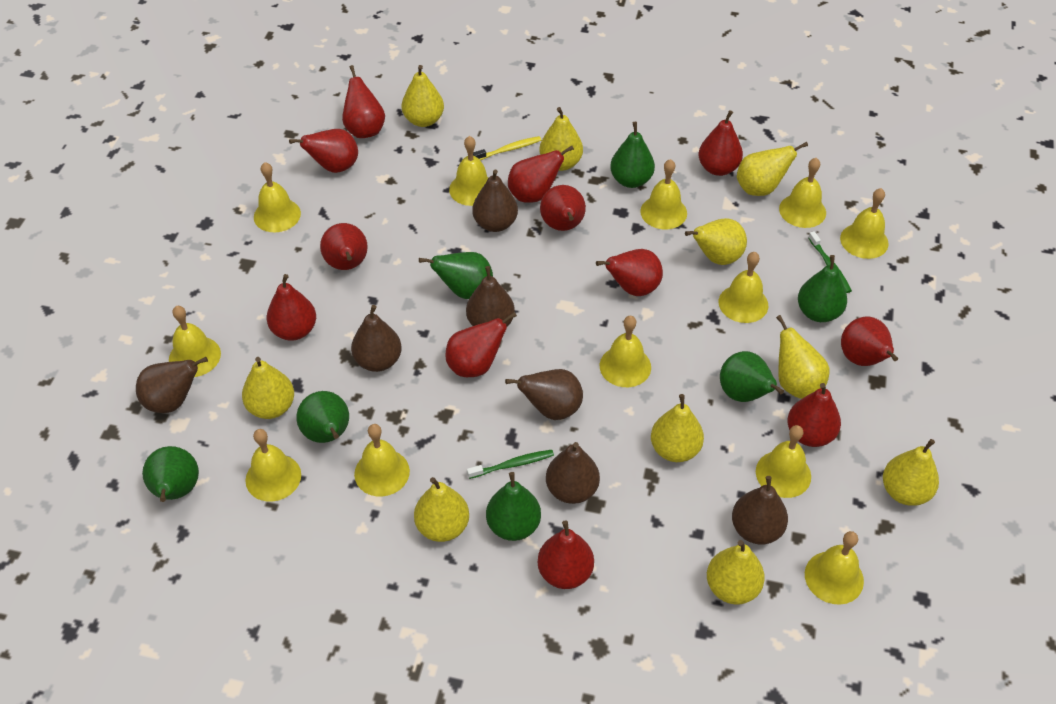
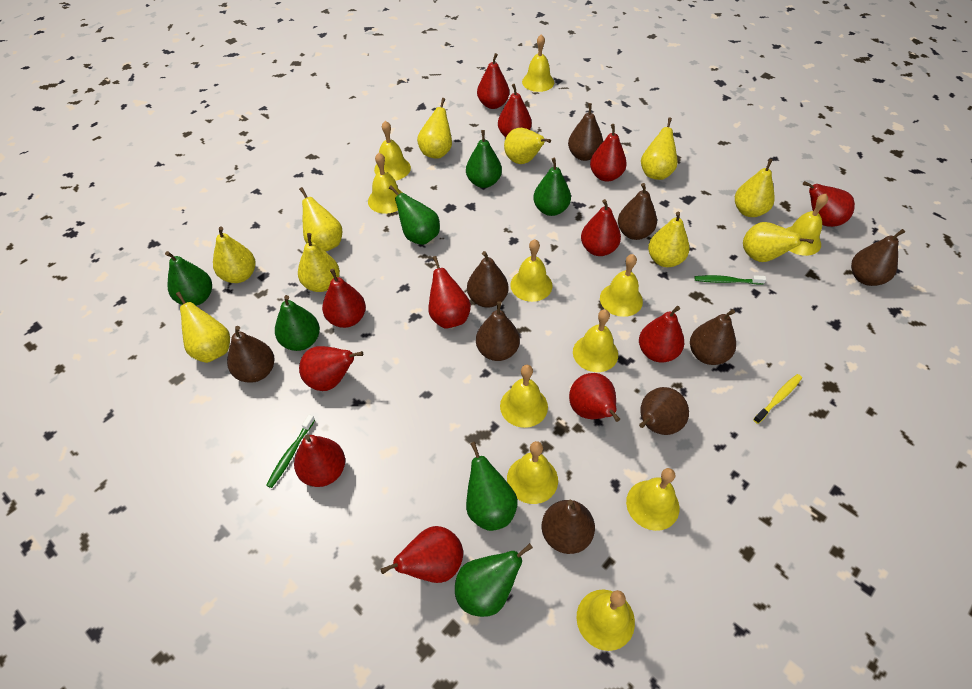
brown pear: 7 -> 9
yellow bell: 12 -> 11

